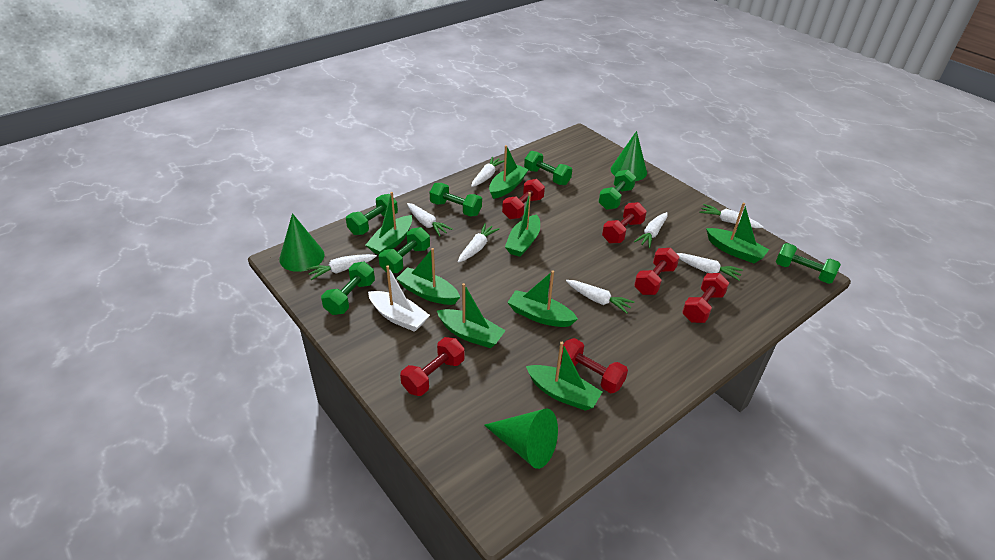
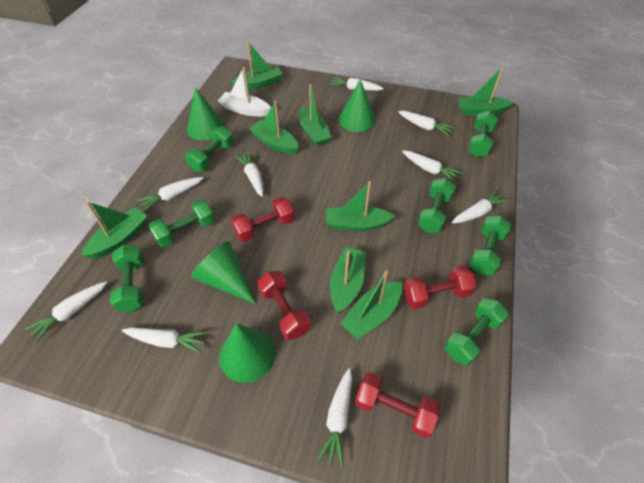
green cone: 3 -> 4
red dumbbell: 6 -> 4
white carrot: 8 -> 9

